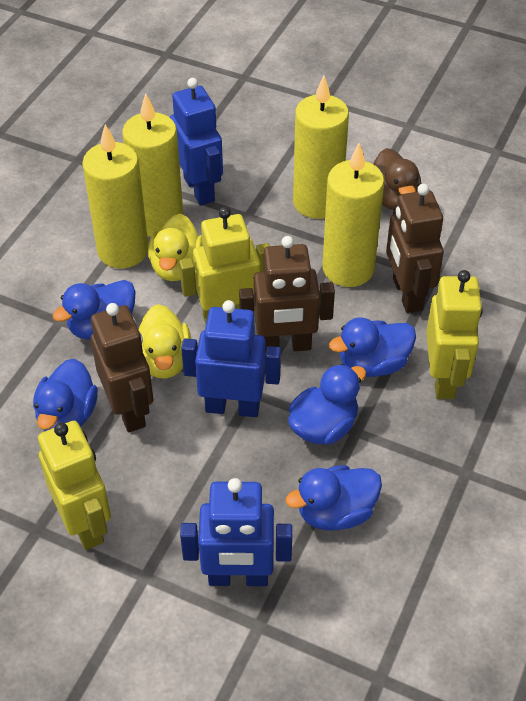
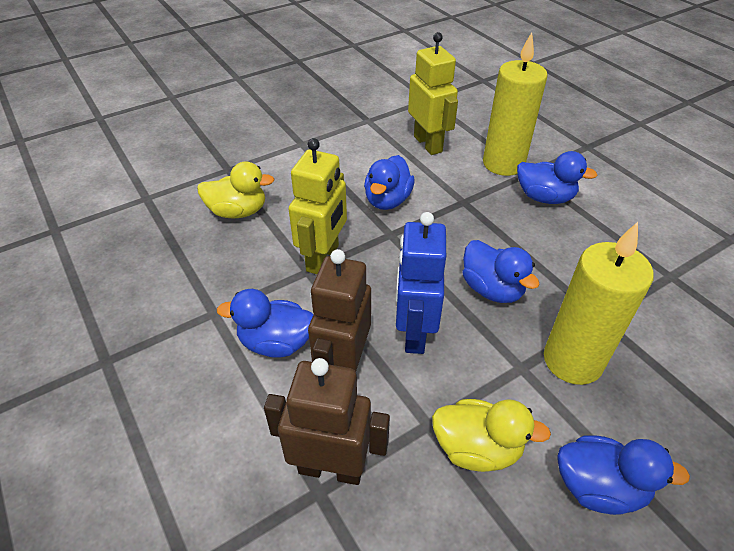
blue robot: 3 -> 1
brown duck: 1 -> 0
brown robot: 3 -> 2
yellow candle: 4 -> 2
yellow robot: 3 -> 2

